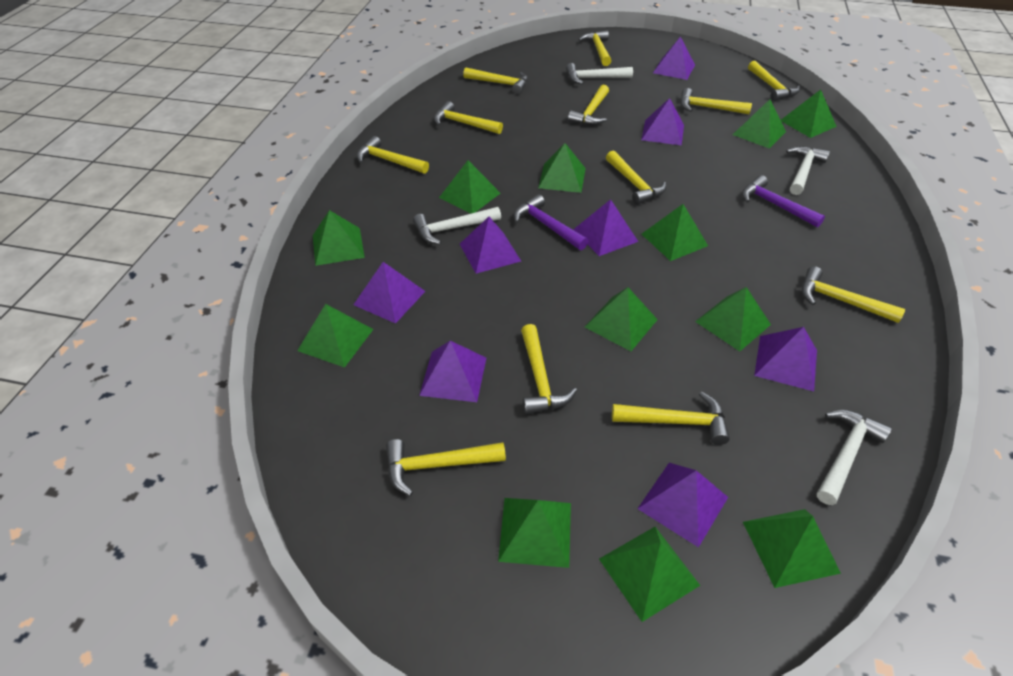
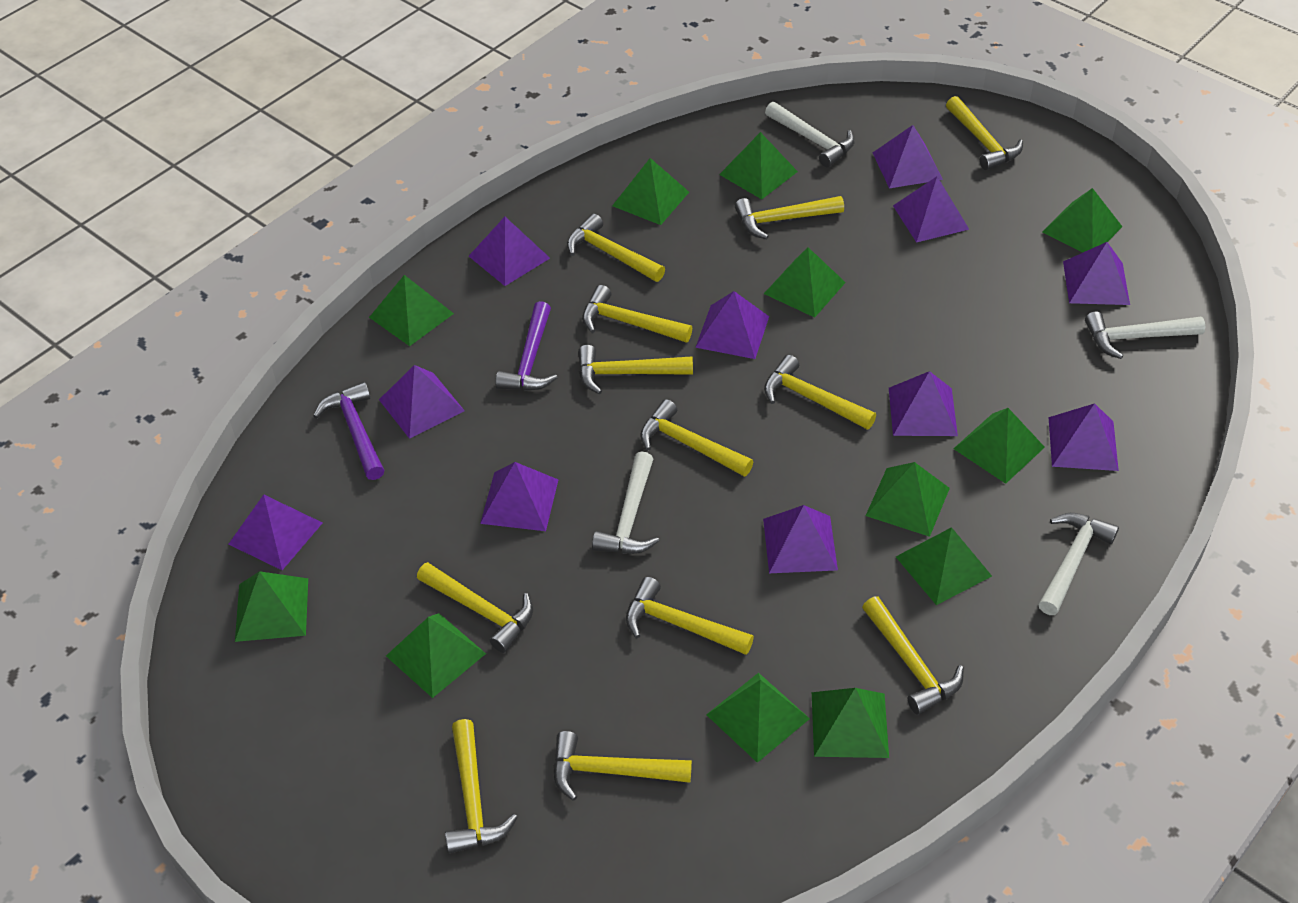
purple pyramid: 8 -> 11

